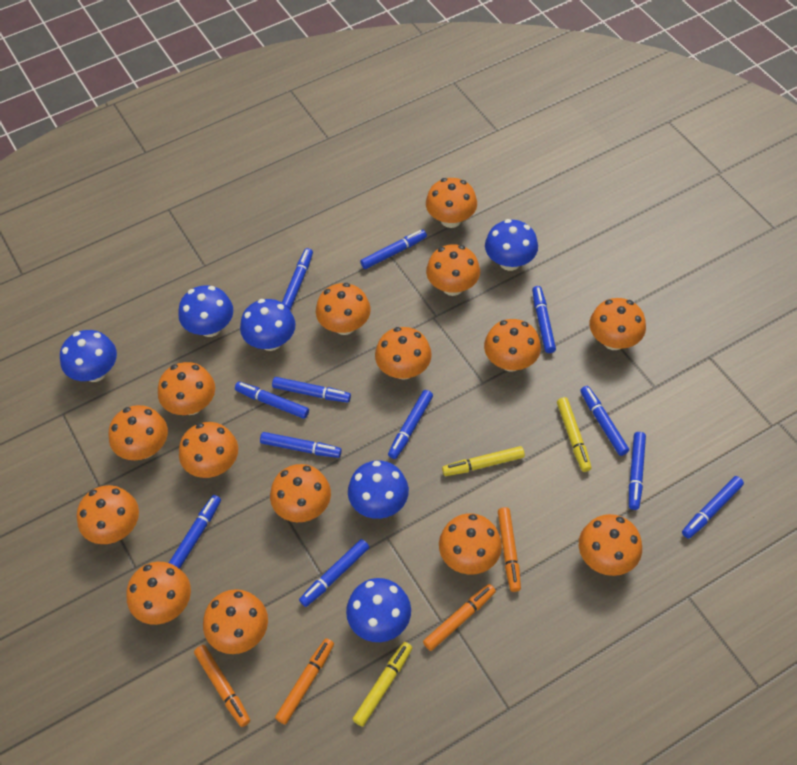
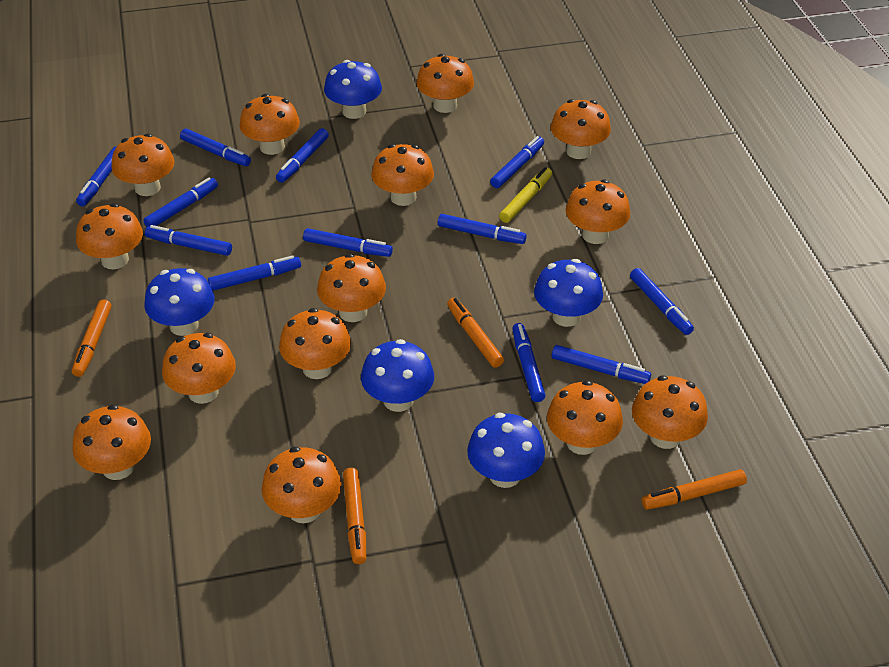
blue mushroom: 6 -> 5
orange mushroom: 15 -> 14
yellow marker: 3 -> 1

